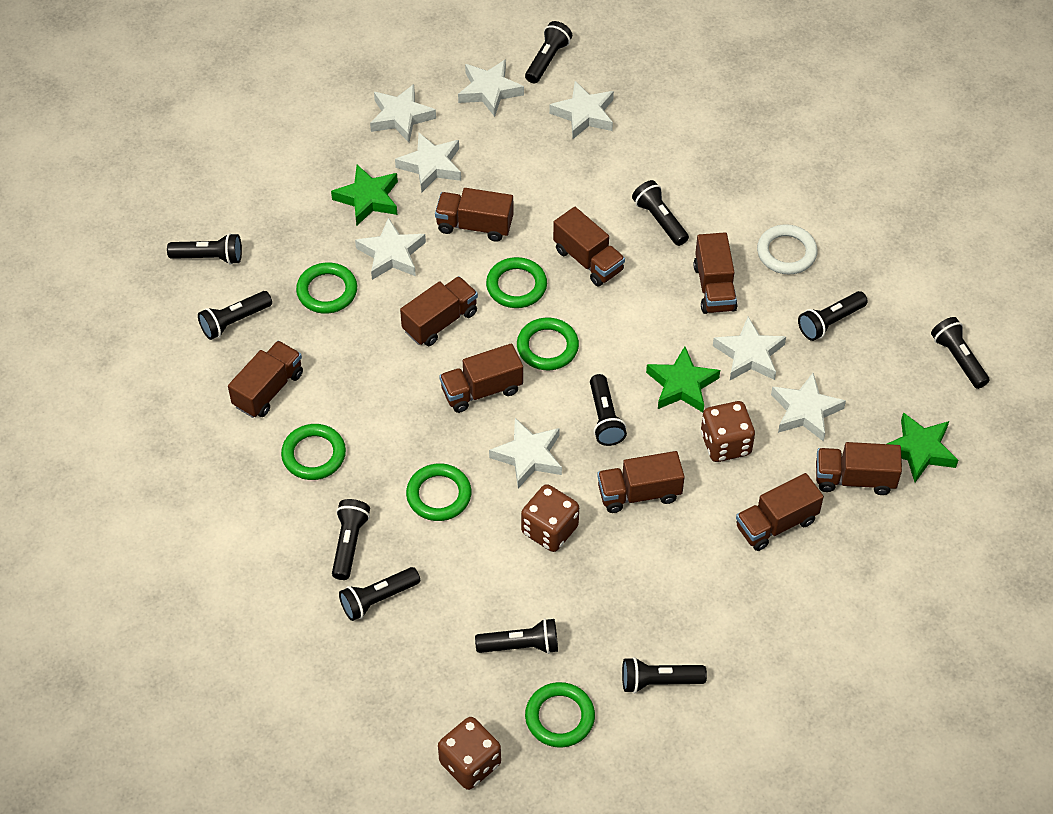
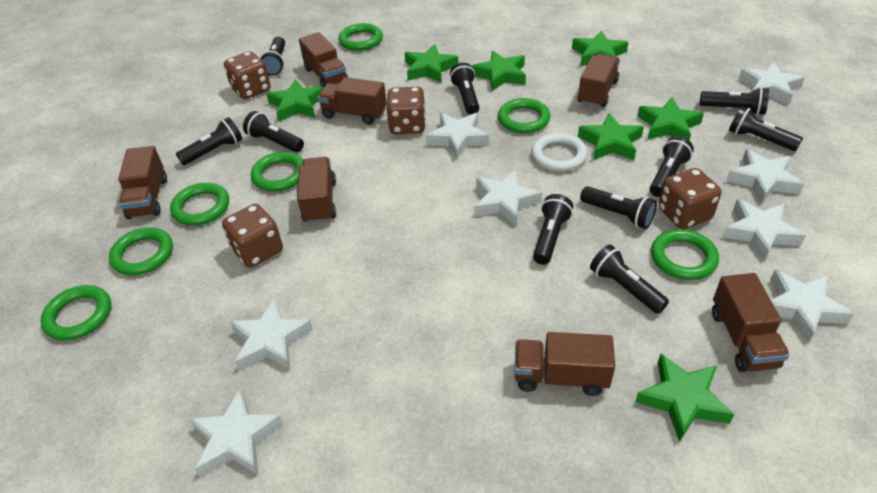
black flashlight: 11 -> 10
brown dice: 3 -> 4
brown truck: 9 -> 7
green ring: 6 -> 7
green star: 3 -> 7

